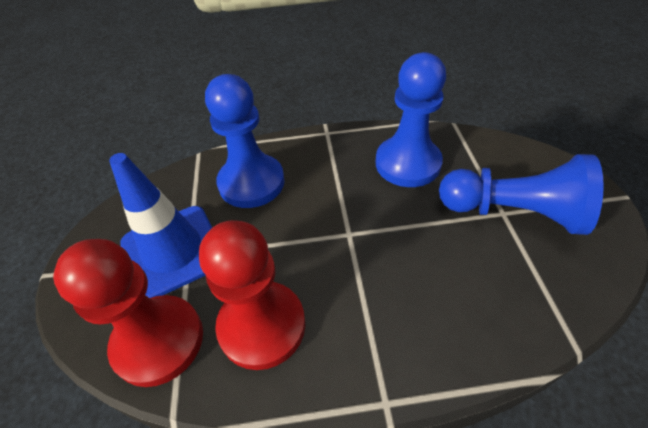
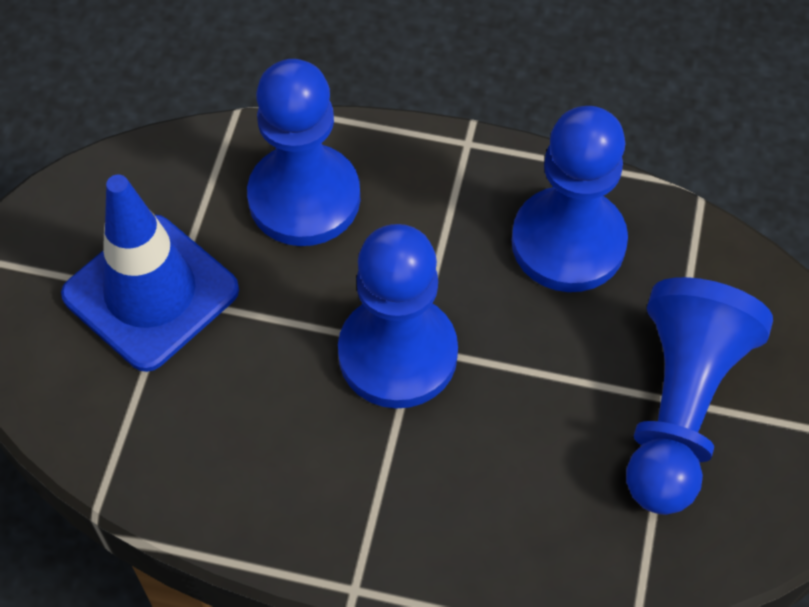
blue pawn: 3 -> 4
red pawn: 2 -> 0

